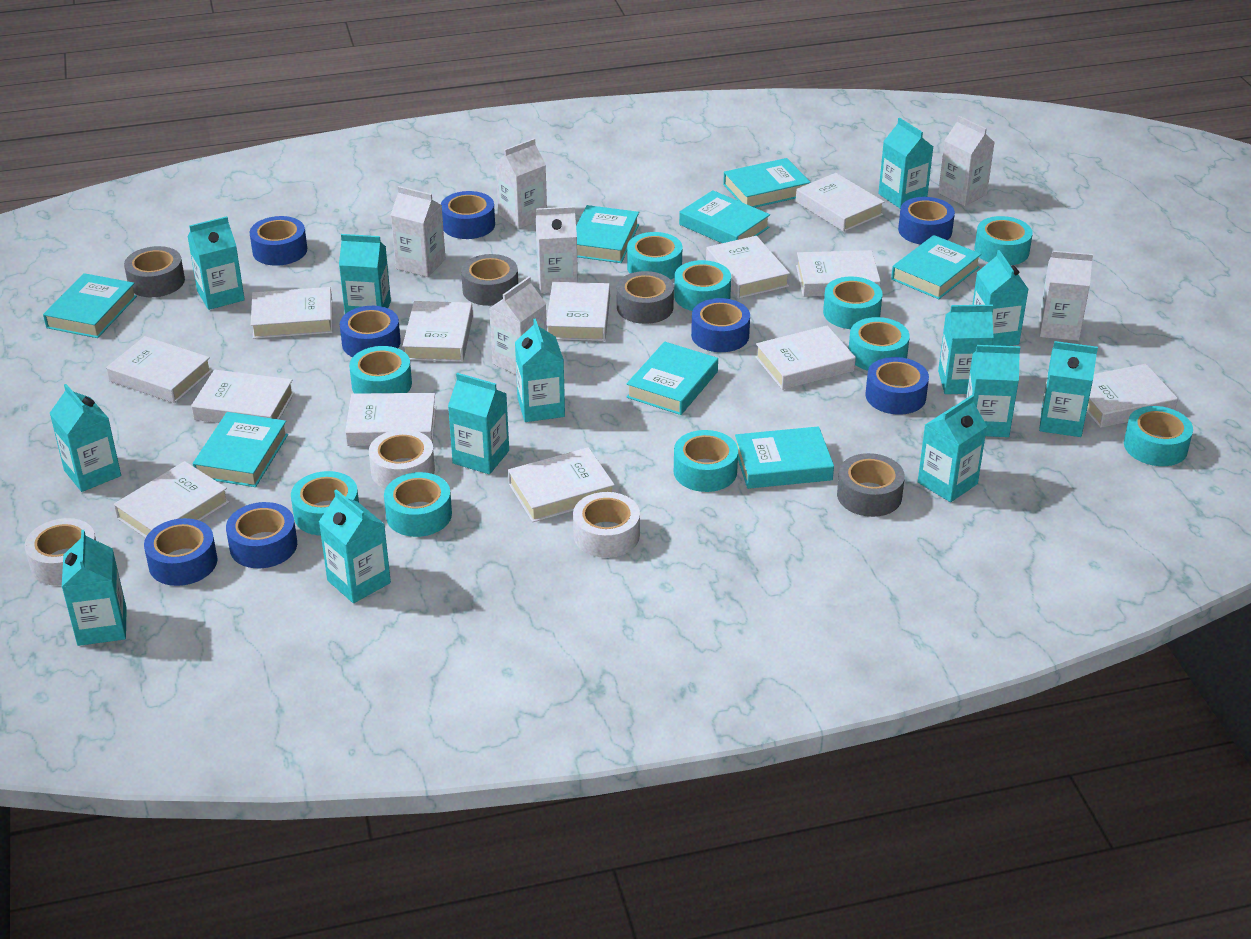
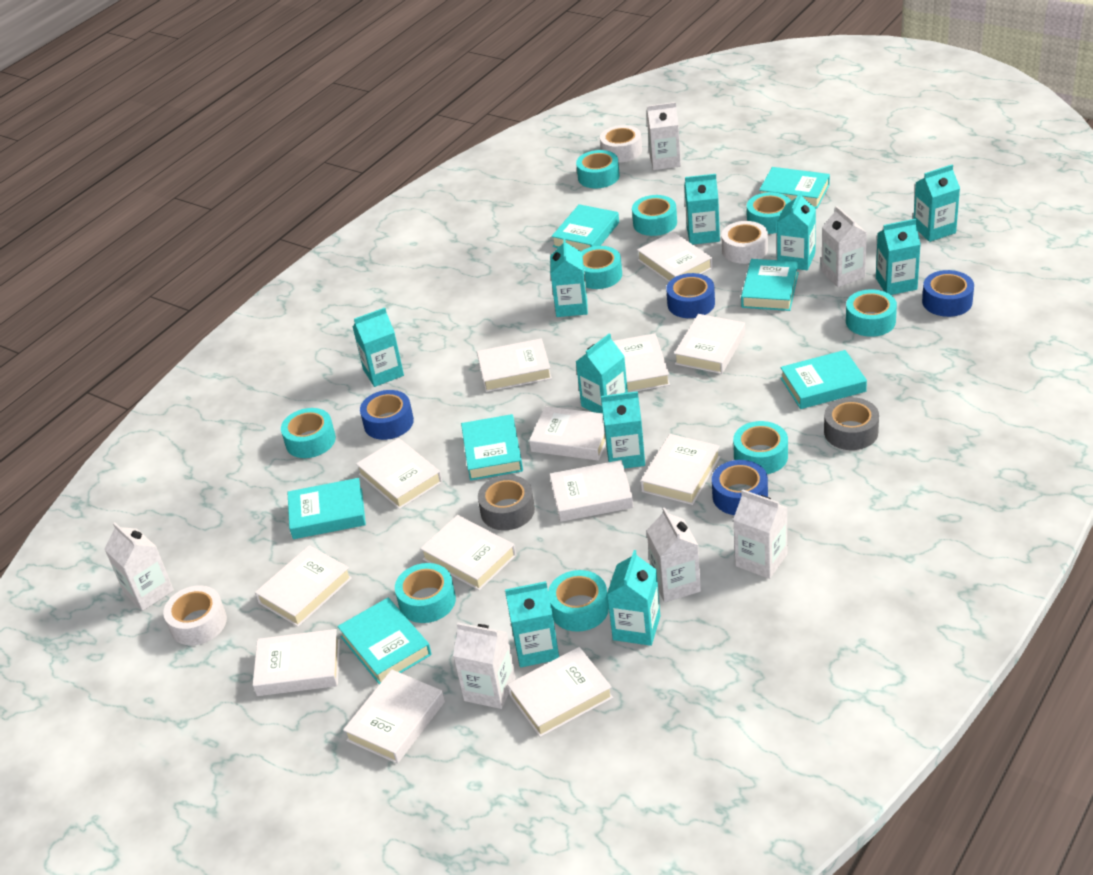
blue tape: 8 -> 4
grey tape: 4 -> 2
turquoise book: 8 -> 7
turquoise carton: 13 -> 10
turquoise tape: 10 -> 9

